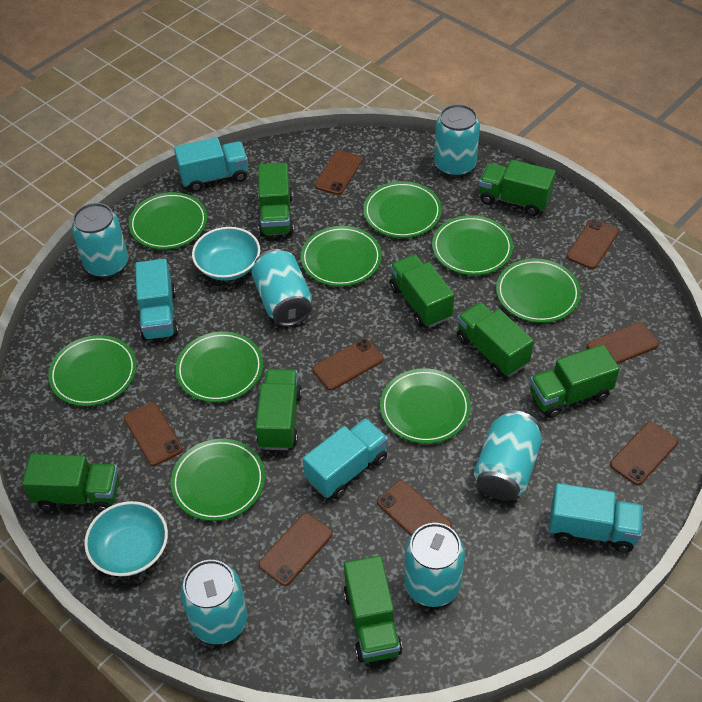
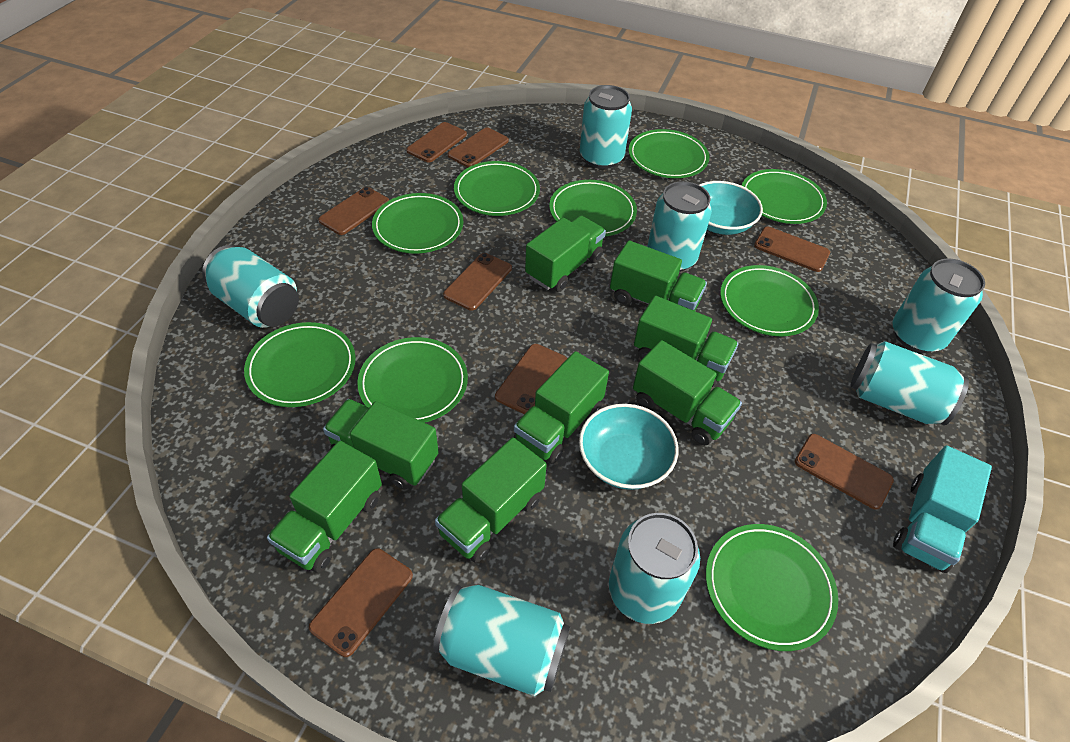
turquoise can: 6 -> 7
turquoise truck: 4 -> 1

